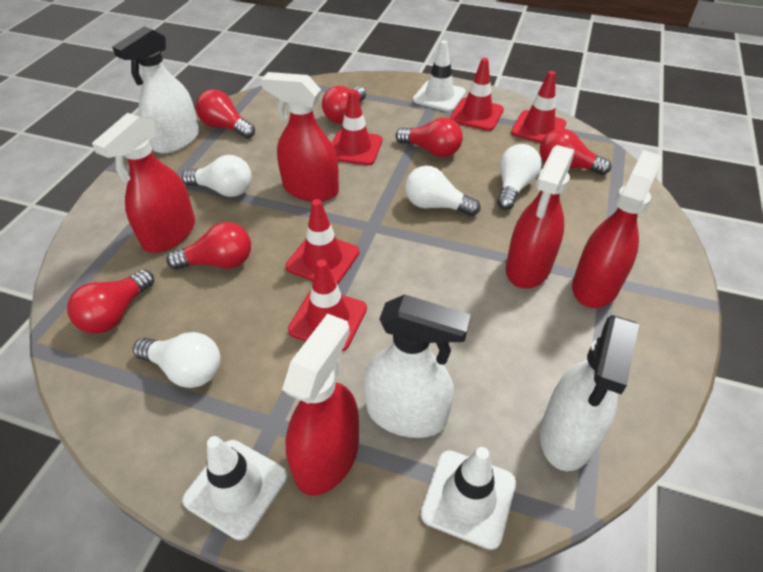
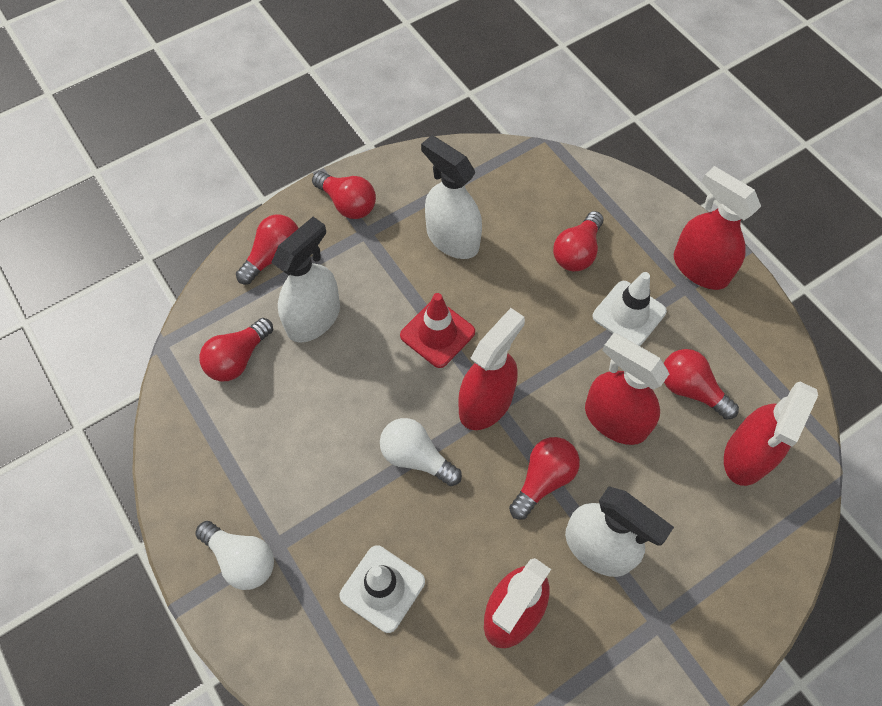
red traffic cone: 5 -> 1
white light bulb: 4 -> 2
white traffic cone: 3 -> 2

